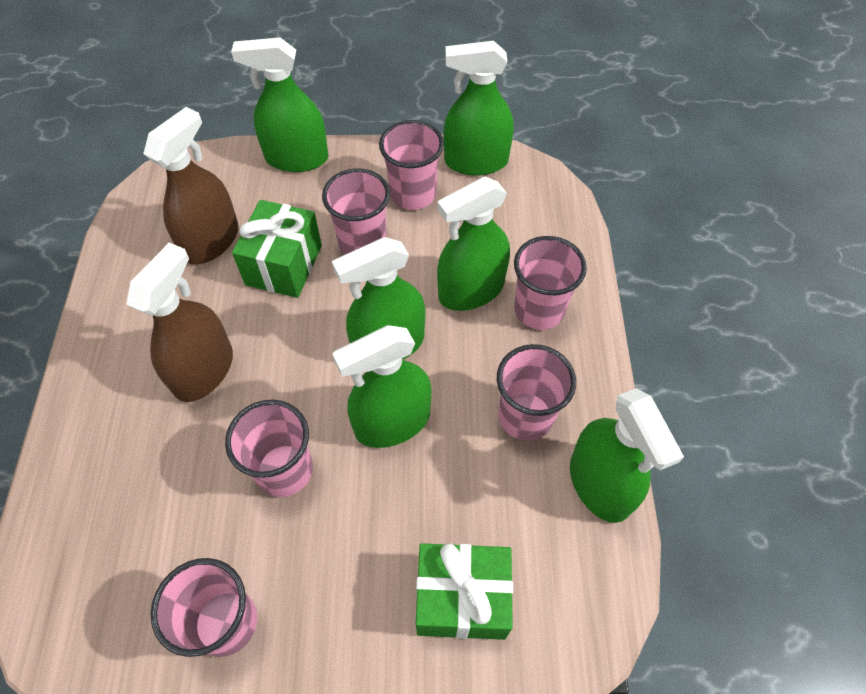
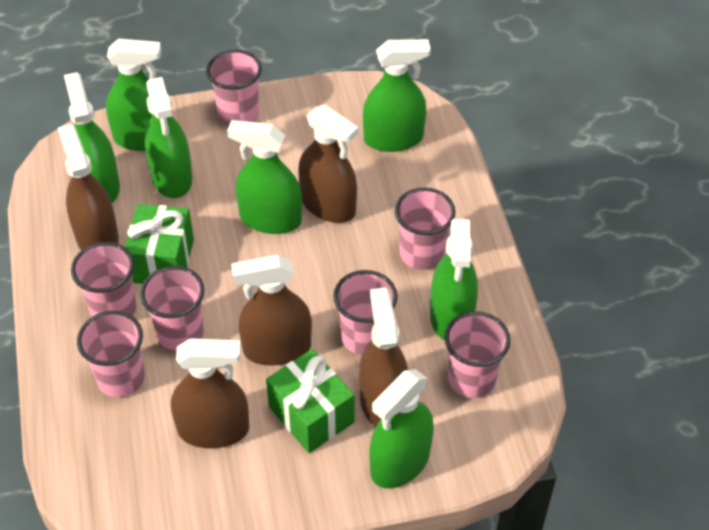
brown spray bottle: 2 -> 5
green spray bottle: 6 -> 7
pink cup: 6 -> 7

